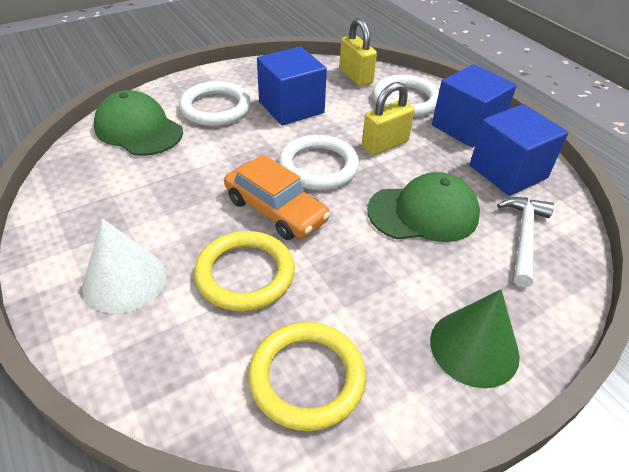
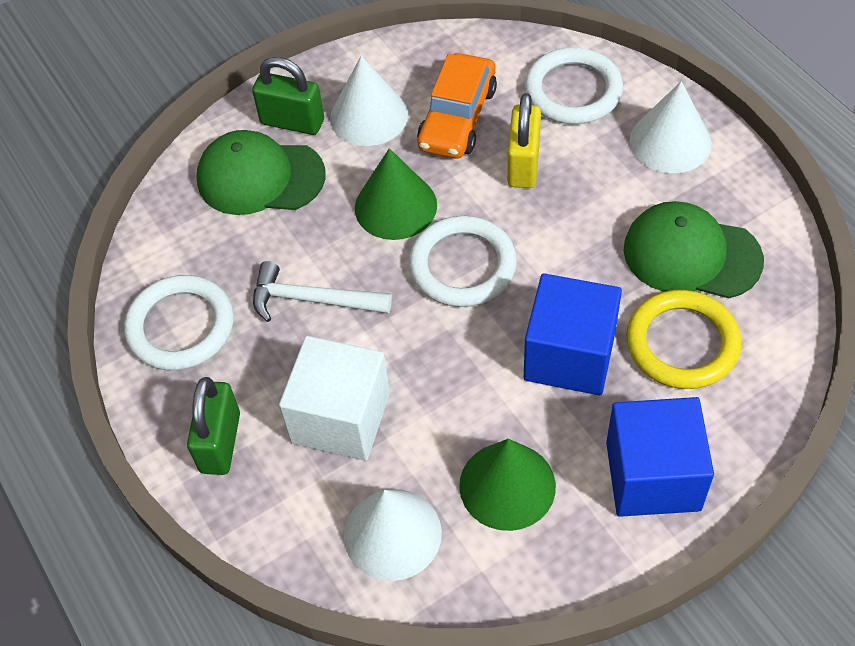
blue cube: 3 -> 2
green cone: 1 -> 2
green padlock: 0 -> 2
white cone: 1 -> 3
white cube: 0 -> 1
yellow padlock: 2 -> 1
yellow ring: 2 -> 1

